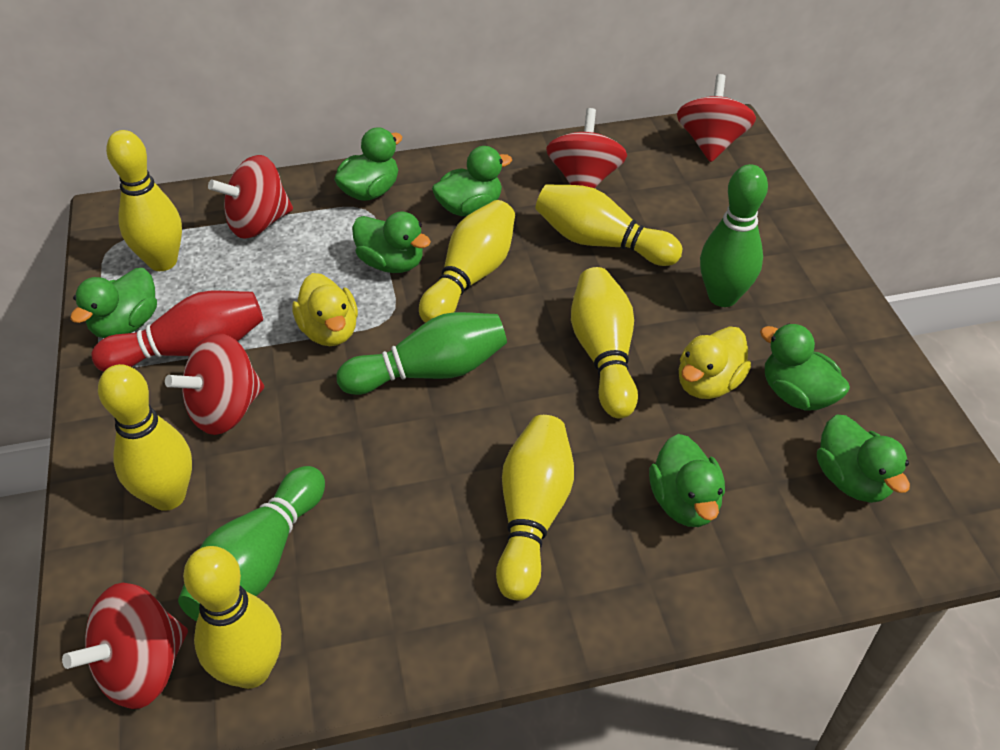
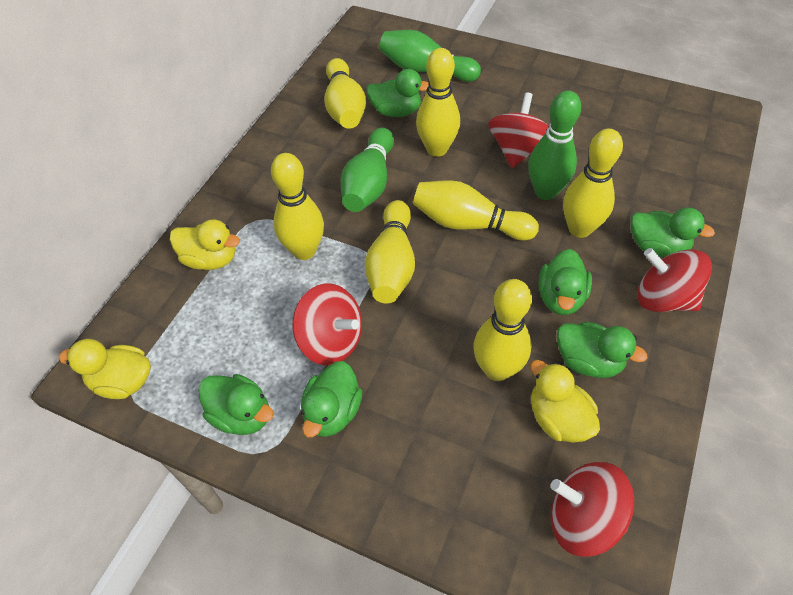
green duck: 7 -> 6
red bowling pin: 1 -> 0
red spinning top: 5 -> 4
yellow duck: 2 -> 3

